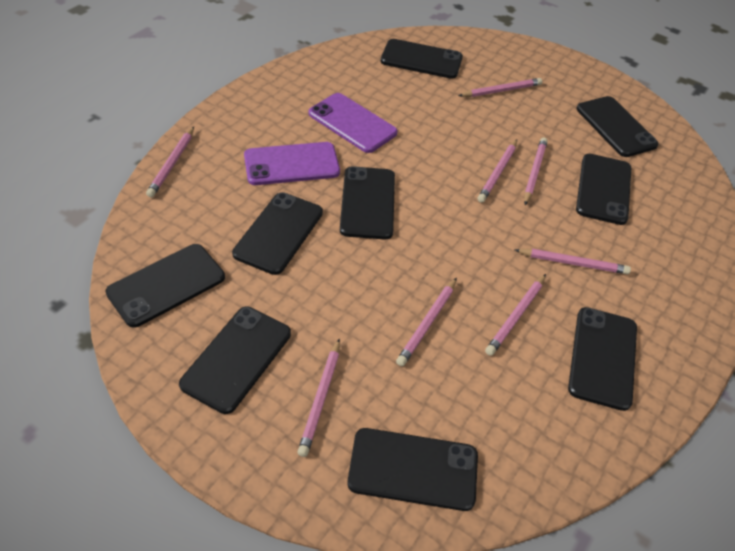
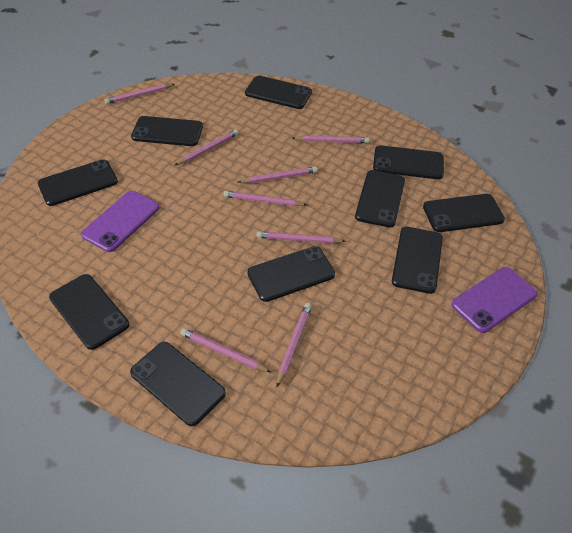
black phone: 9 -> 10

